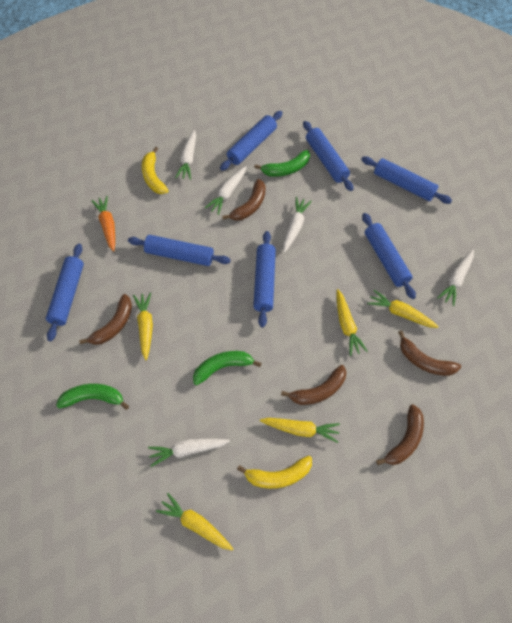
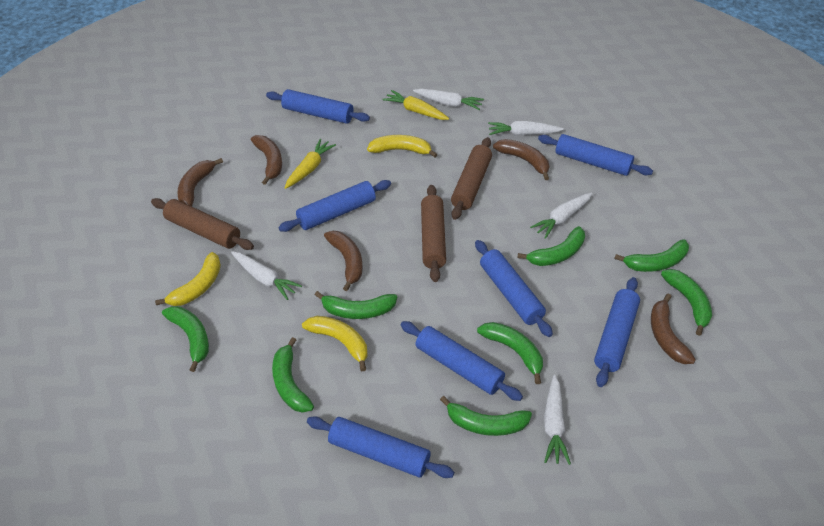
brown rolling pin: 0 -> 3
green banana: 3 -> 8
orange carrot: 1 -> 0
yellow banana: 2 -> 3
yellow carrot: 5 -> 2

